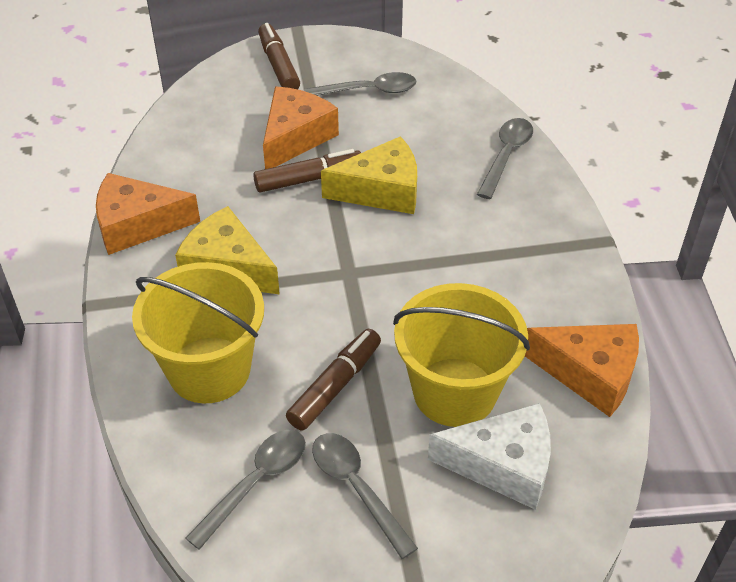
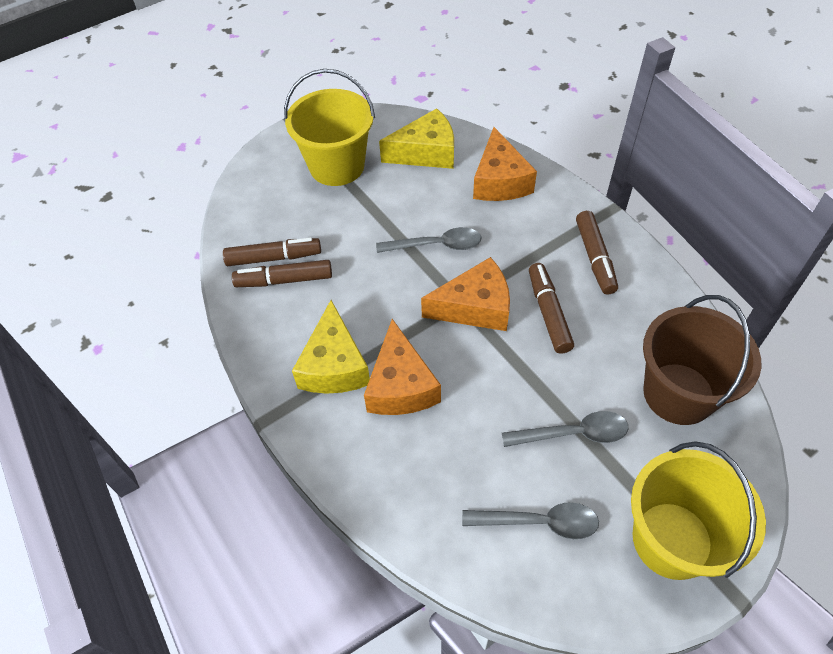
brown bucket: 0 -> 1
brown marker: 3 -> 4
grey spoon: 4 -> 3
white cheese: 1 -> 0

